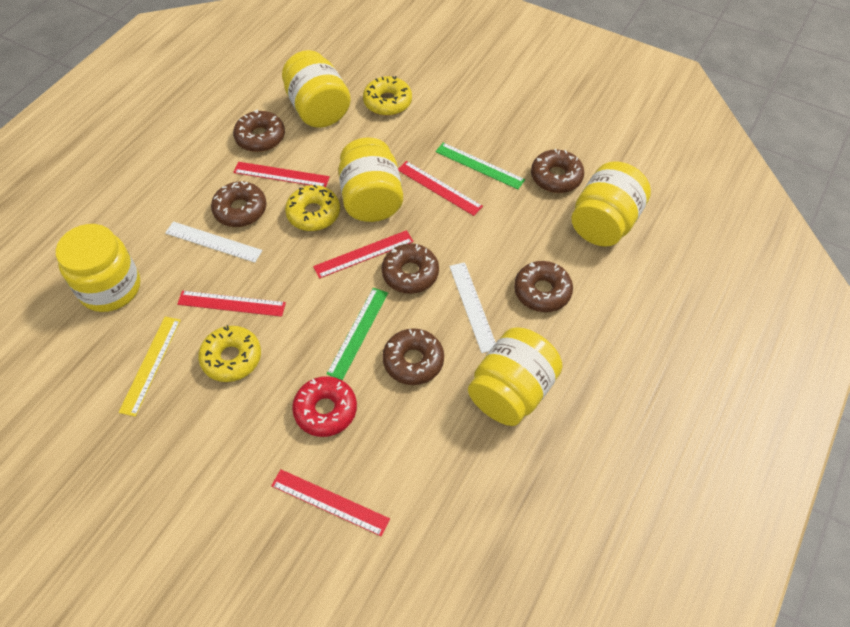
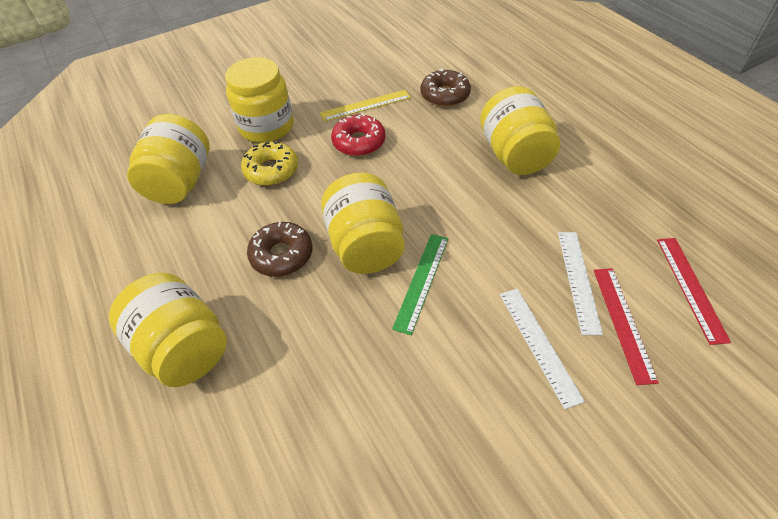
brown donut: 6 -> 2
green ruler: 2 -> 1
red ruler: 5 -> 2
yellow donut: 3 -> 1

